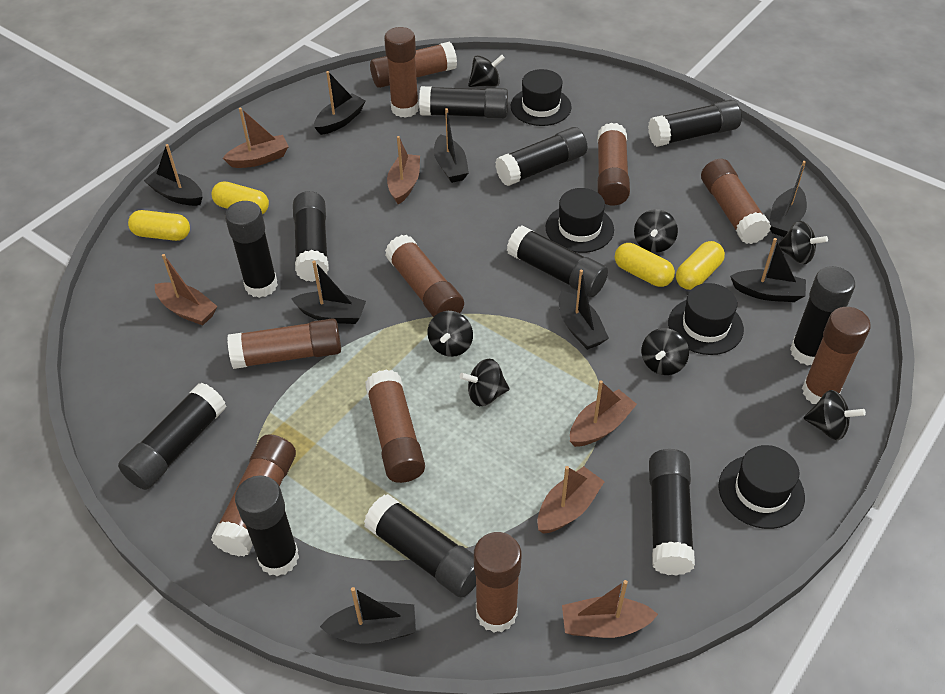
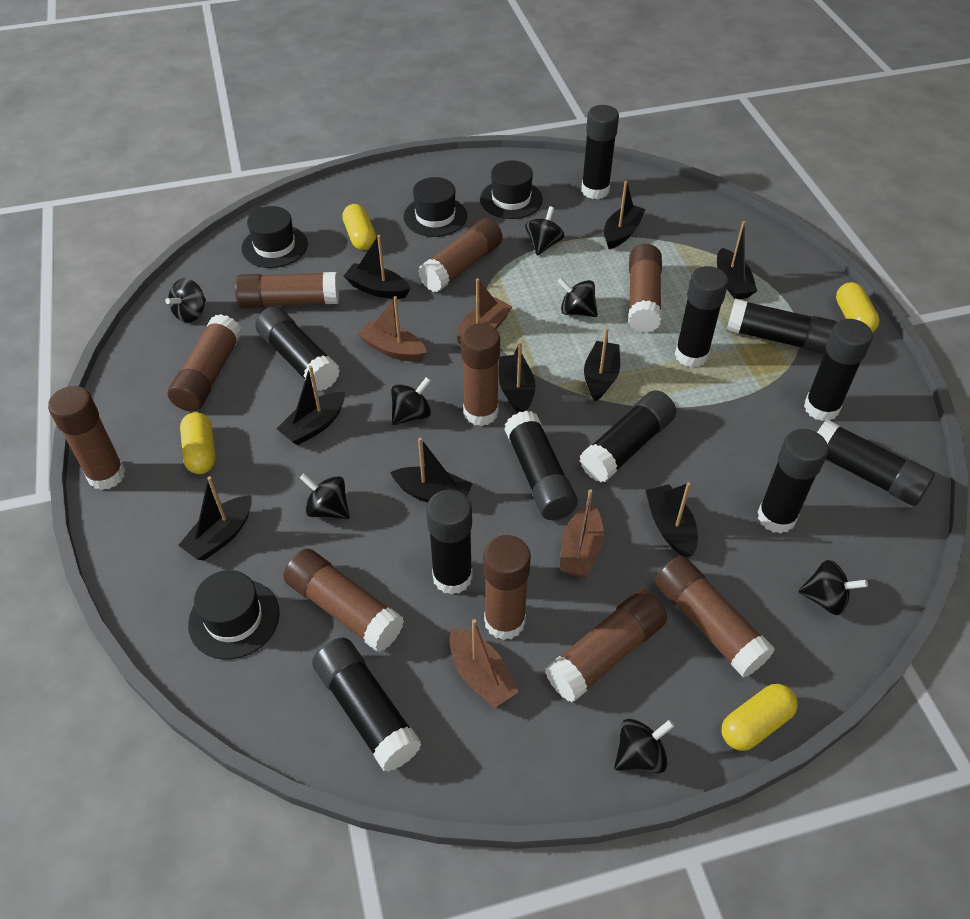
black boat: 8 -> 9
brown boat: 6 -> 4

